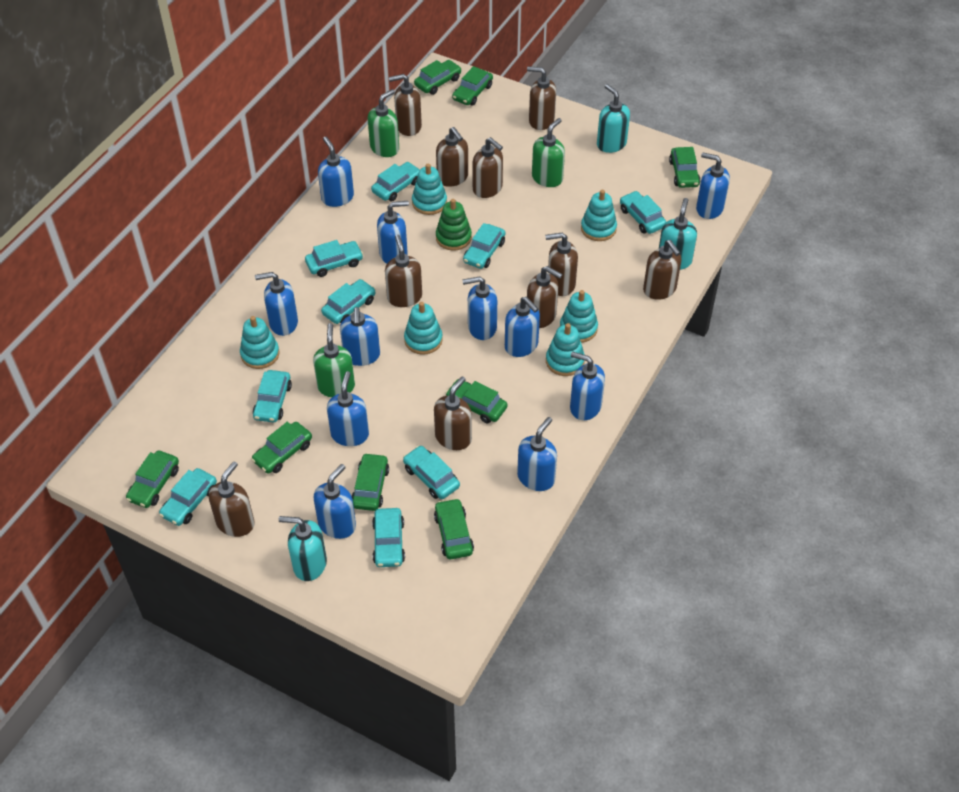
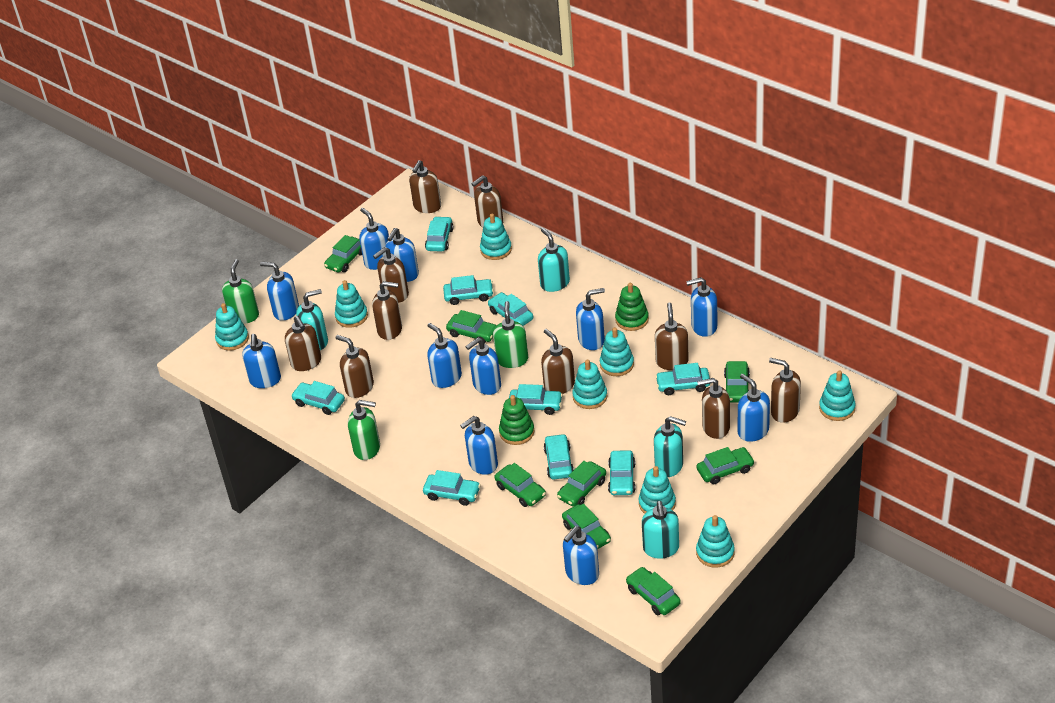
green stacking toy: 1 -> 2
turquoise soap dispenser: 3 -> 4
turquoise stacking toy: 6 -> 8

